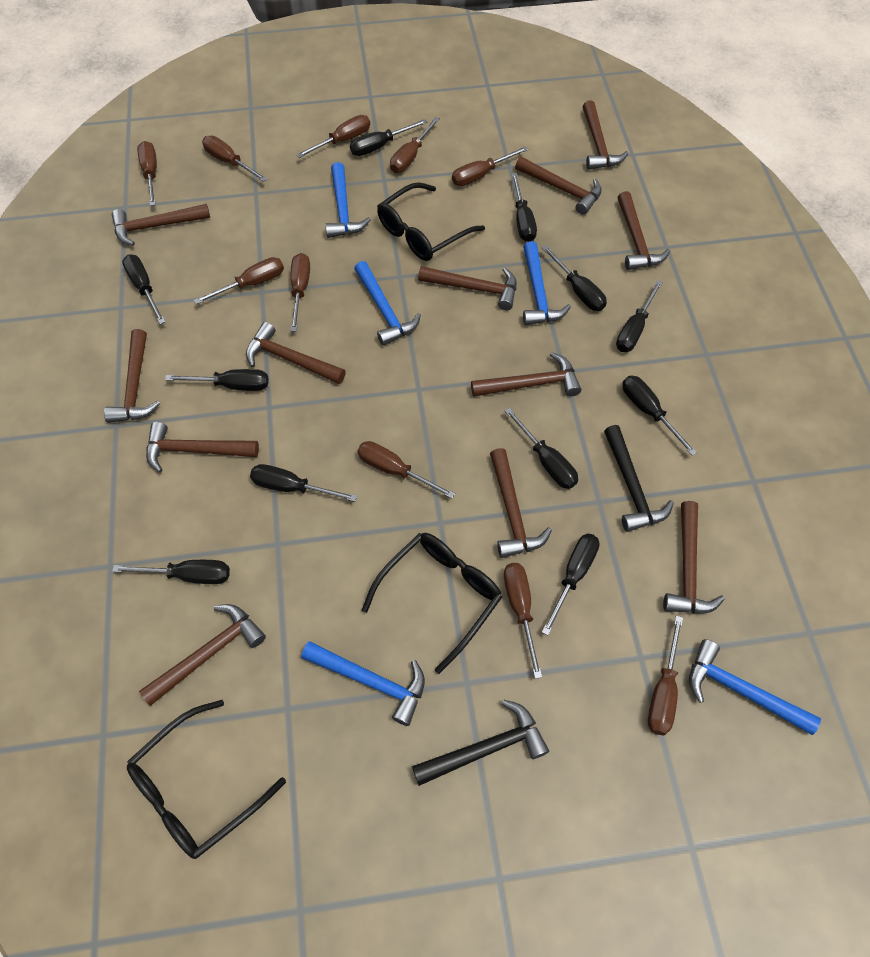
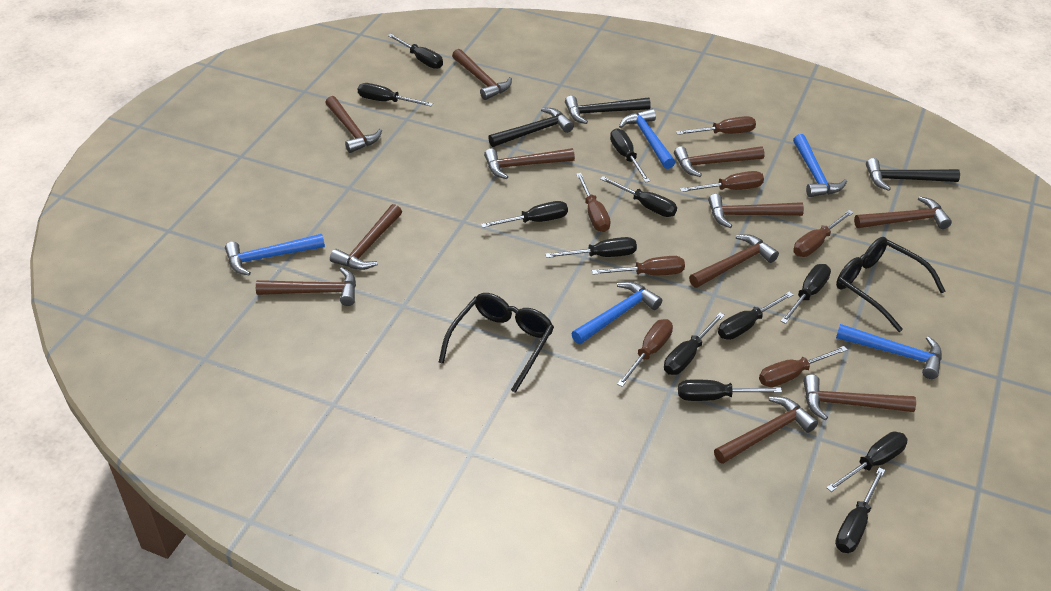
black glasses: 3 -> 2
black hammer: 2 -> 3
black screwdriver: 11 -> 12
brown hammer: 12 -> 11
brown screwdriver: 10 -> 7

